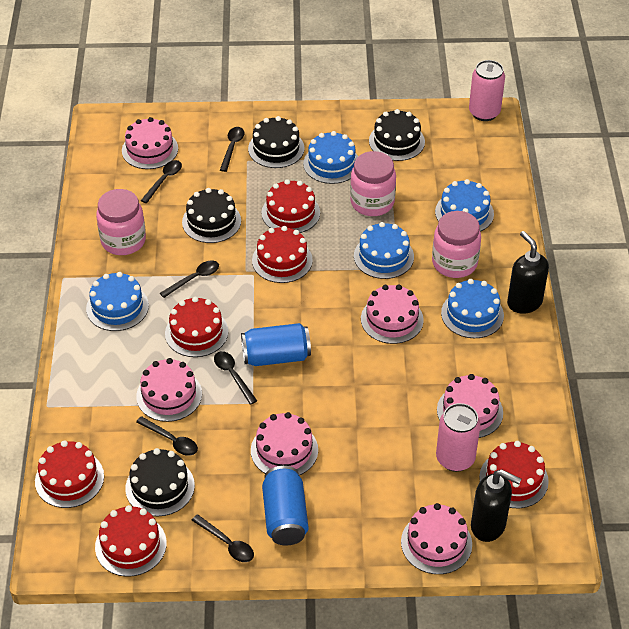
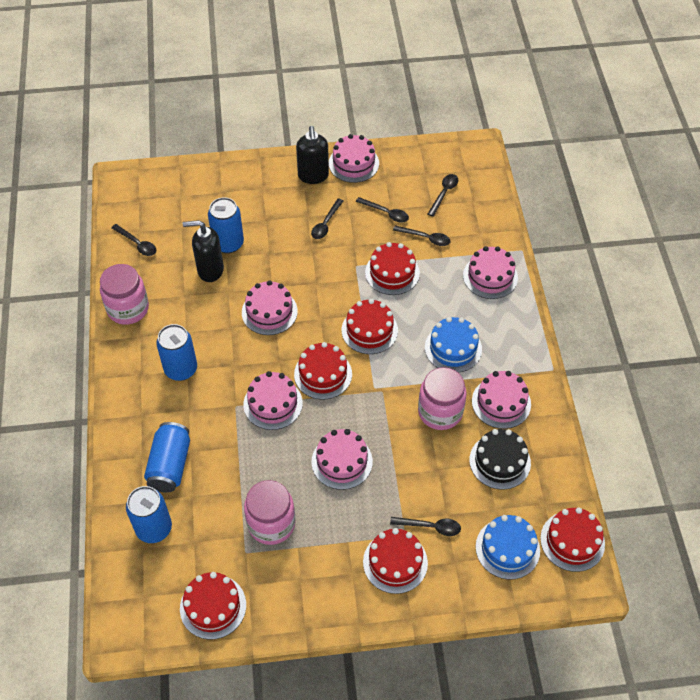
black cake: 4 -> 1
blue cake: 5 -> 2
blue can: 2 -> 4
pink can: 2 -> 0

